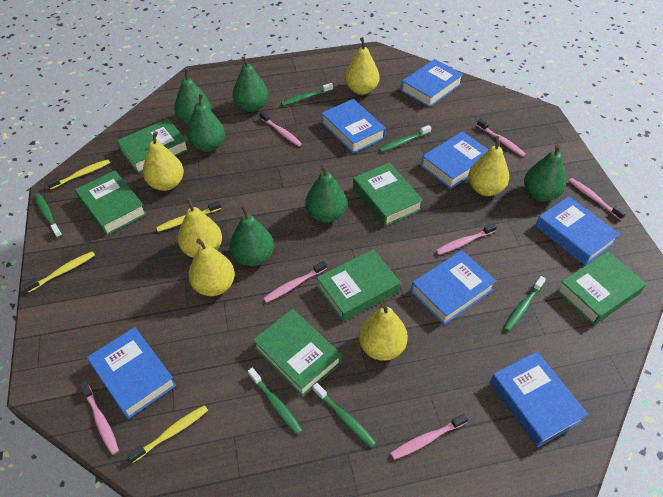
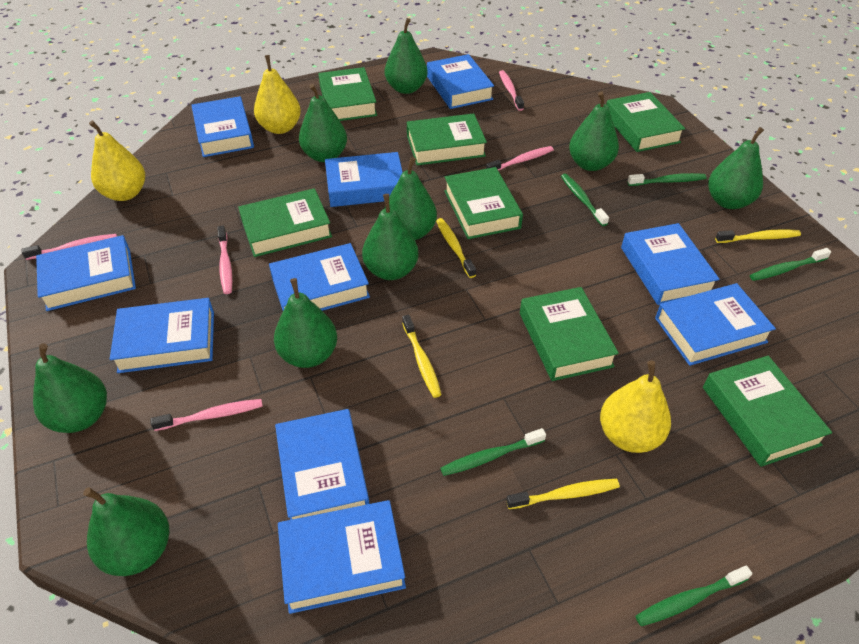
blue book: 7 -> 10
green book: 6 -> 7
green pear: 6 -> 9
green toothbrush: 6 -> 5
pink toothbrush: 7 -> 5
yellow pear: 6 -> 3

